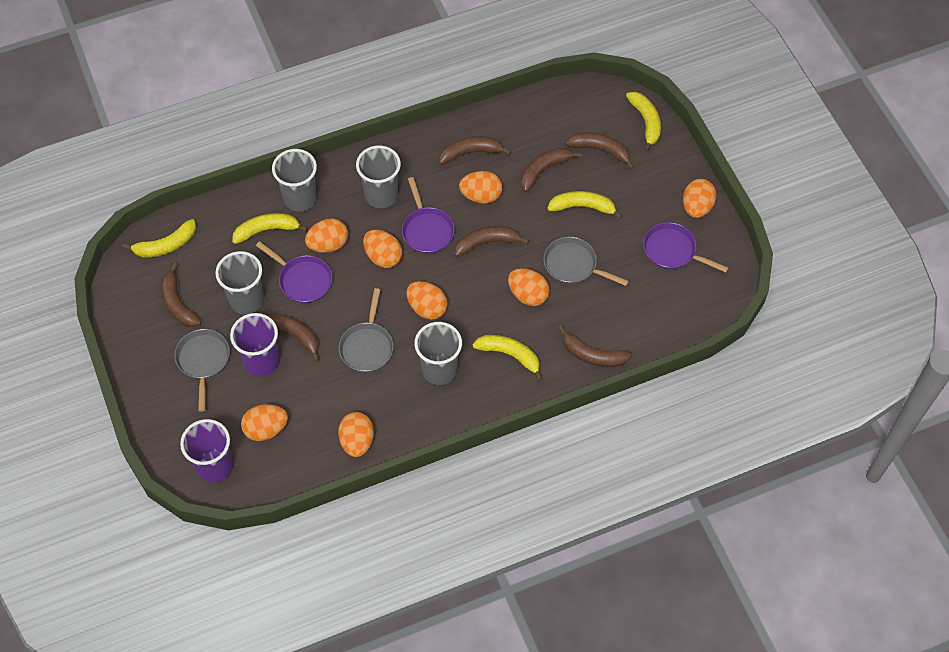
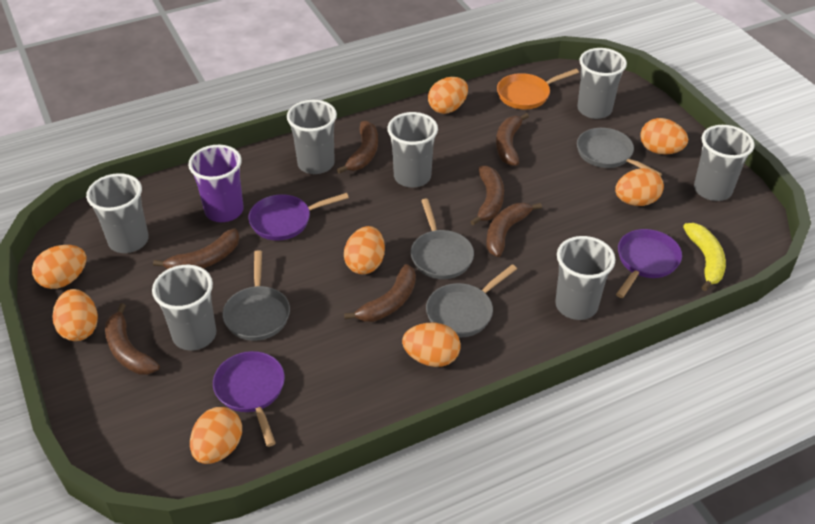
grey cup: 4 -> 7
grey pan: 3 -> 4
orange pan: 0 -> 1
purple cup: 2 -> 1
yellow banana: 5 -> 1

